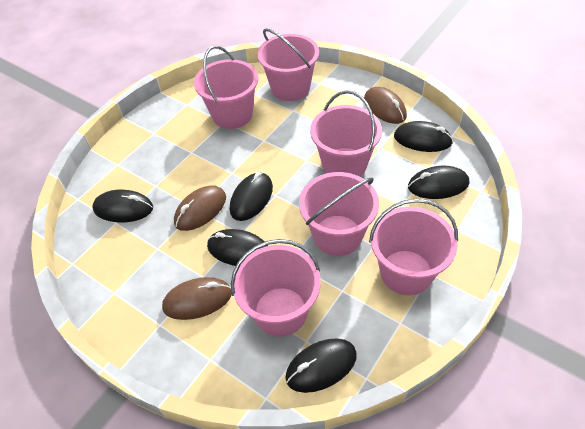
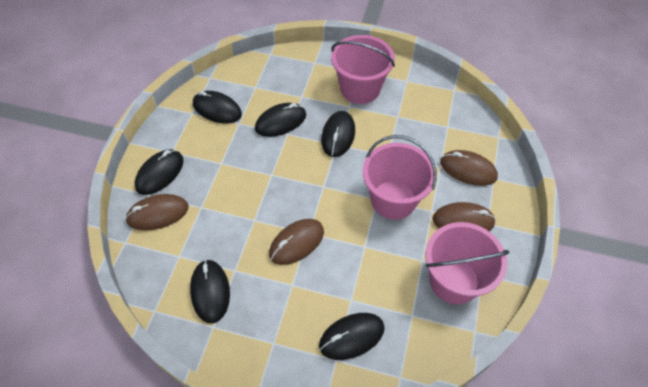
brown mouse: 3 -> 4
pink bucket: 6 -> 3

